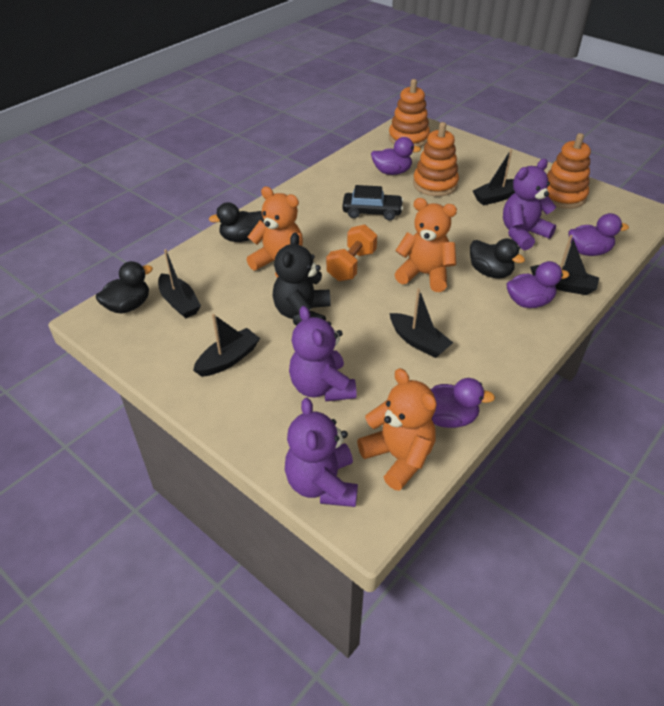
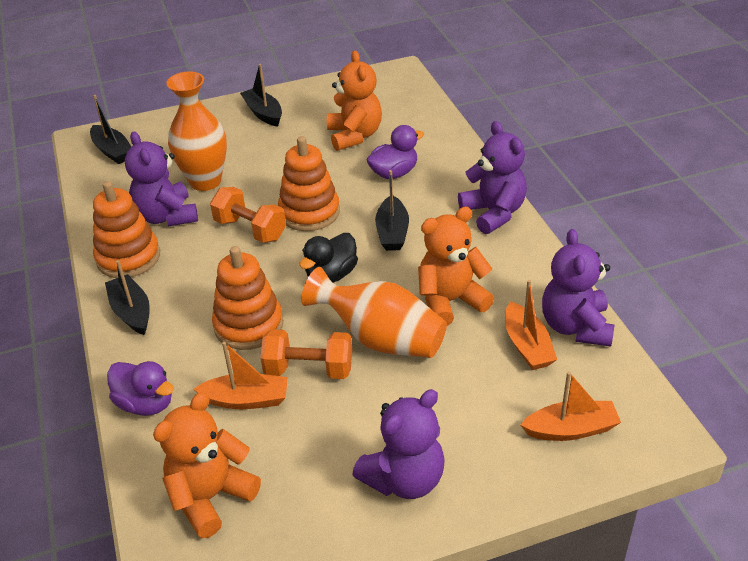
black boat: 5 -> 4
black car: 1 -> 0
black duck: 3 -> 1
black teddy bear: 1 -> 0
orange boat: 0 -> 3
orange dumbbell: 1 -> 2
orange vase: 0 -> 2
purple duck: 4 -> 2
purple teddy bear: 3 -> 4

